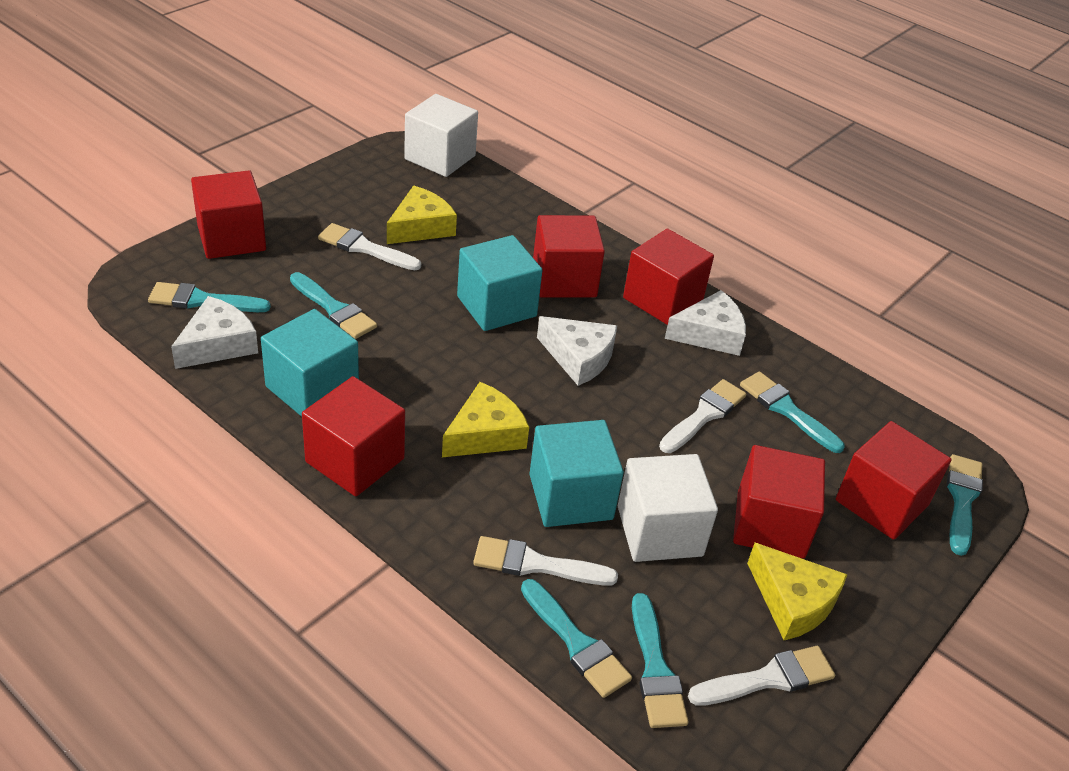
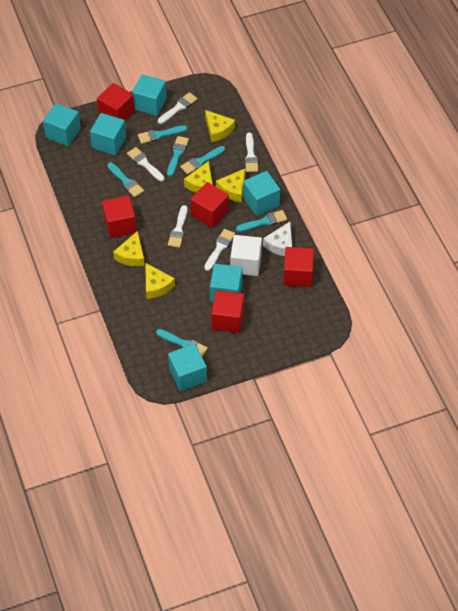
red cube: 6 -> 5
turquoise cube: 3 -> 6
white brush: 4 -> 5
white cheese: 3 -> 1
white cube: 2 -> 1
yellow cheese: 3 -> 5

